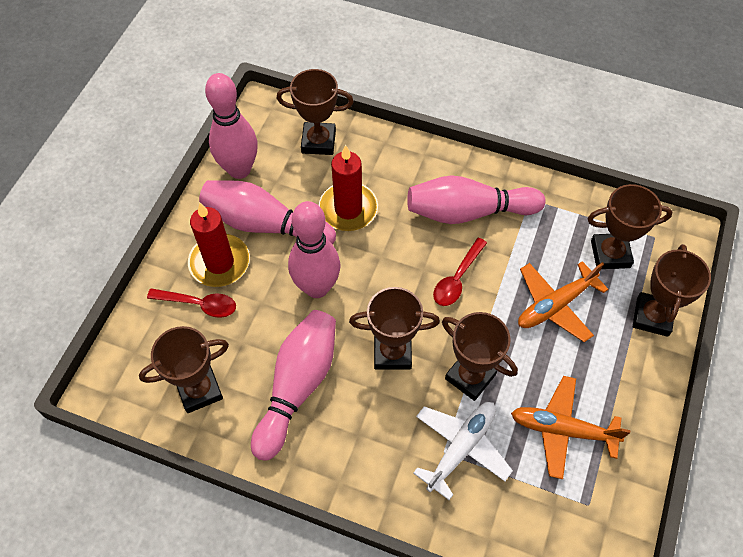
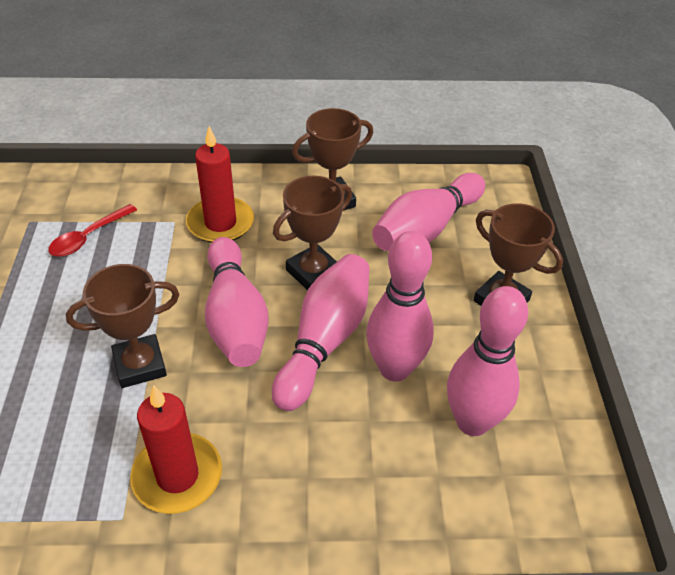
brown trophy: 6 -> 4
orange plane: 2 -> 0
red spoon: 2 -> 1
white plane: 1 -> 0

